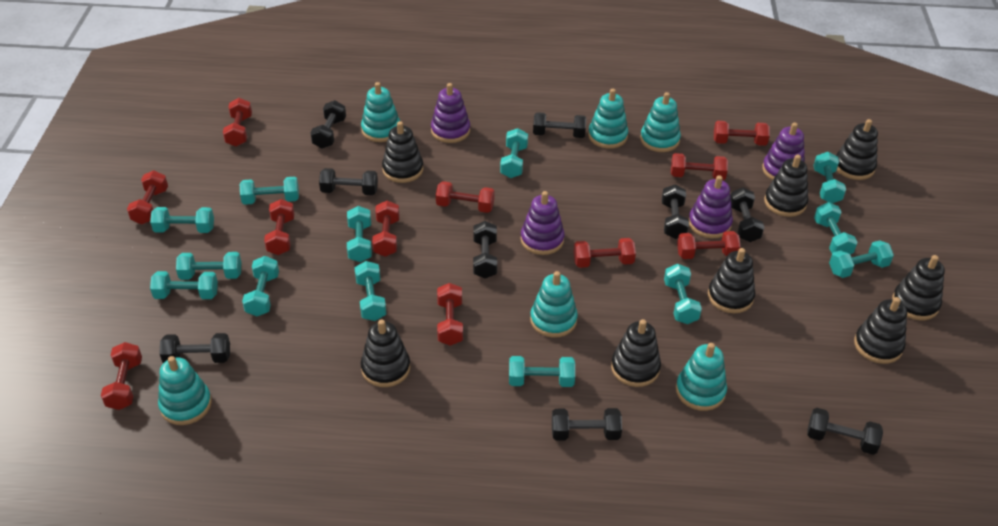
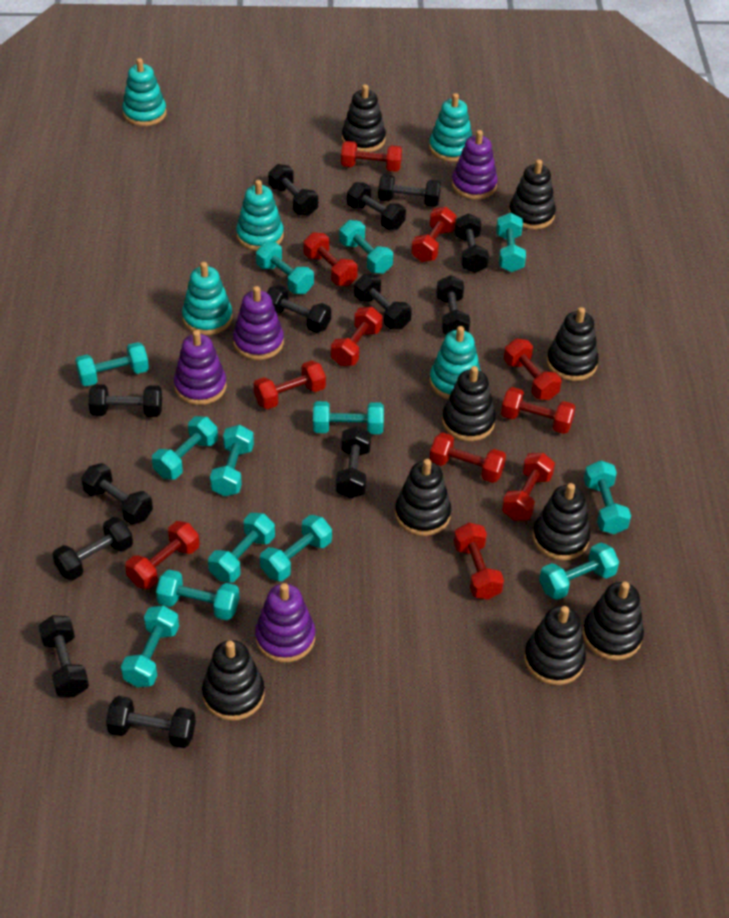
black dumbbell: 9 -> 13
black stacking toy: 8 -> 9
turquoise stacking toy: 6 -> 5

